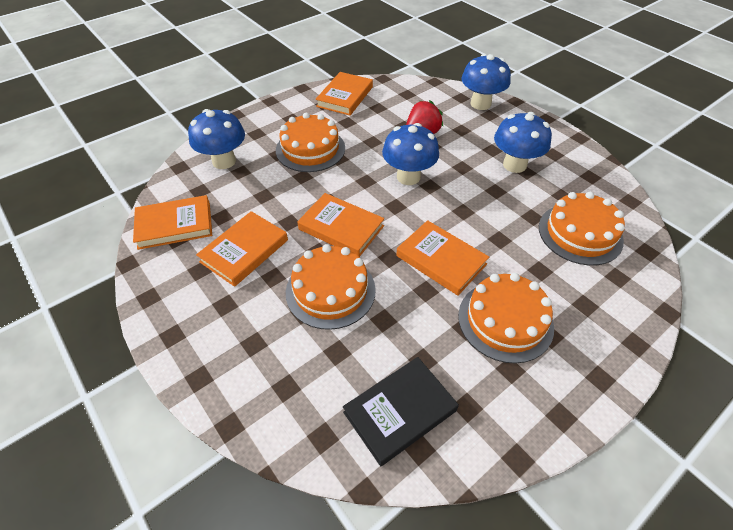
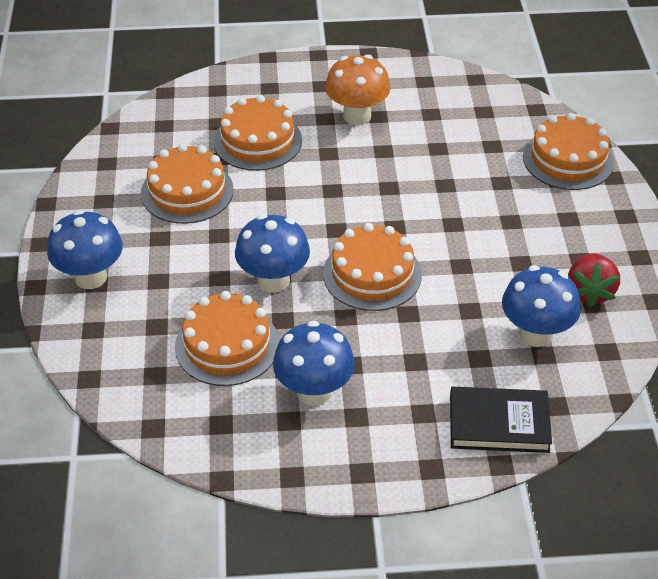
orange book: 5 -> 0
orange cake: 4 -> 5
orange mushroom: 0 -> 1

